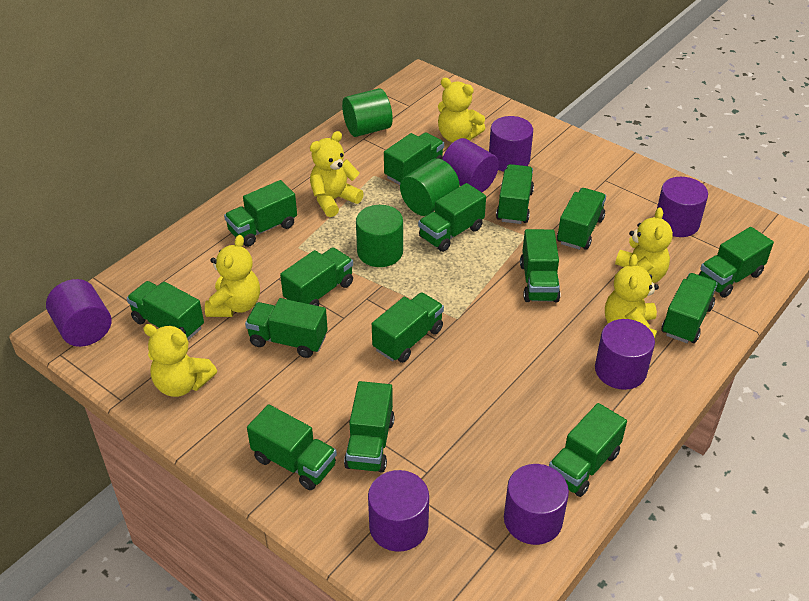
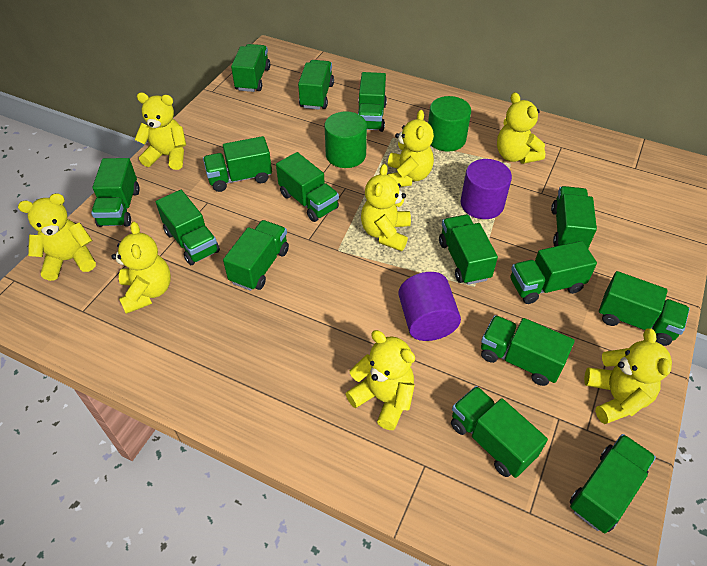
green cylinder: 3 -> 2
purple cylinder: 7 -> 2
yellow teddy bear: 6 -> 8

